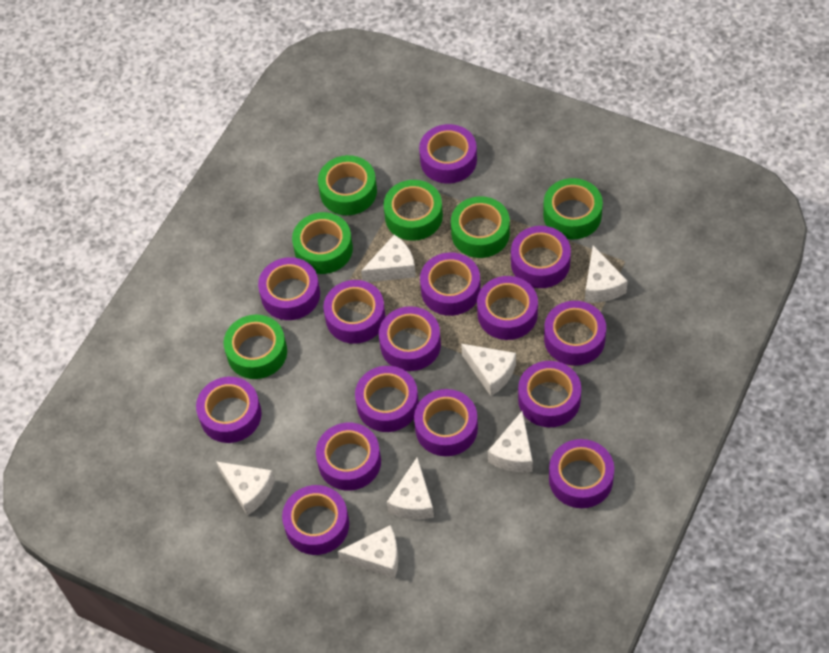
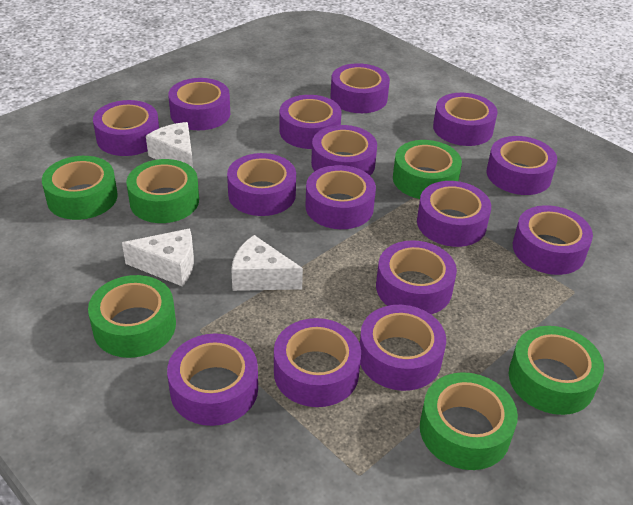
white cheese: 7 -> 3

